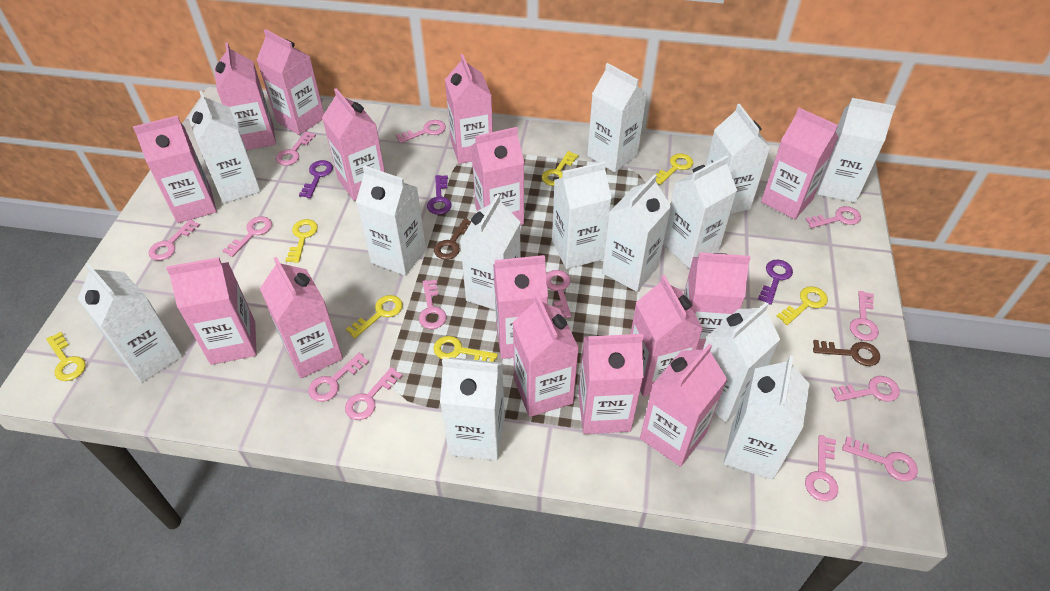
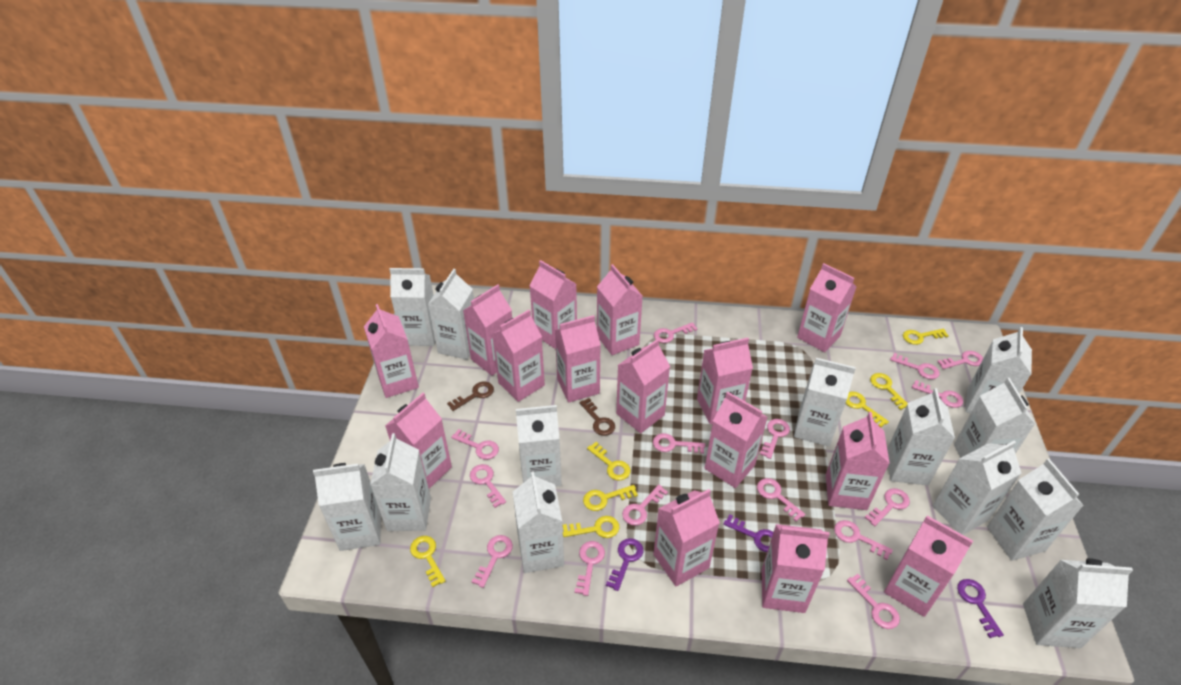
pink key: 13 -> 15

